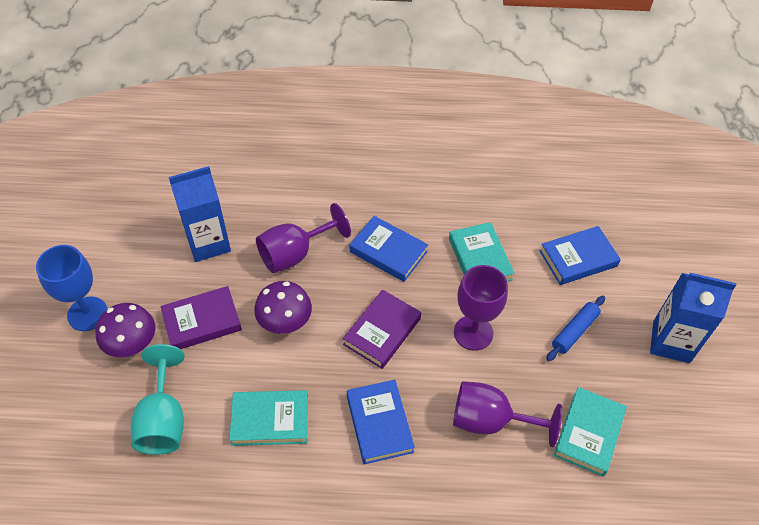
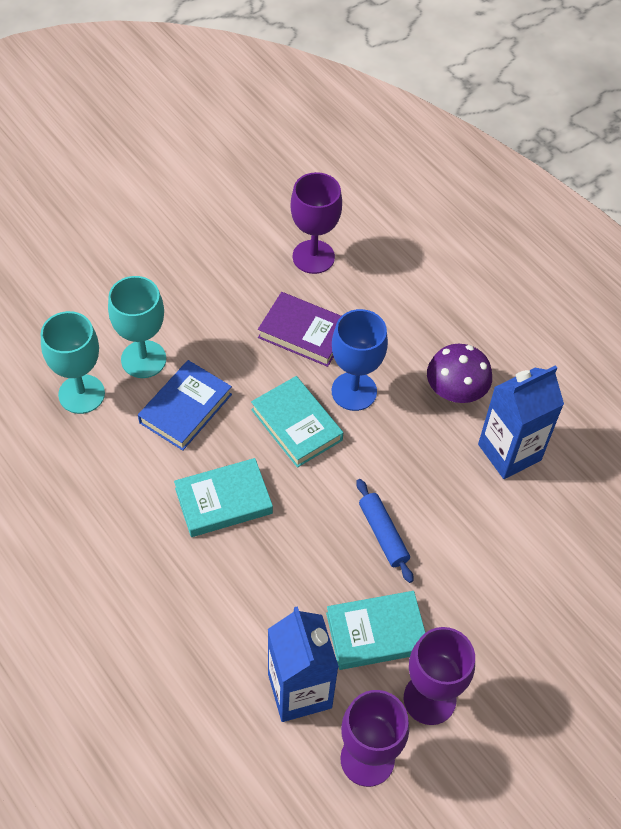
blue book: 3 -> 1
purple book: 2 -> 1
purple mushroom: 2 -> 1
turquoise goblet: 1 -> 2

